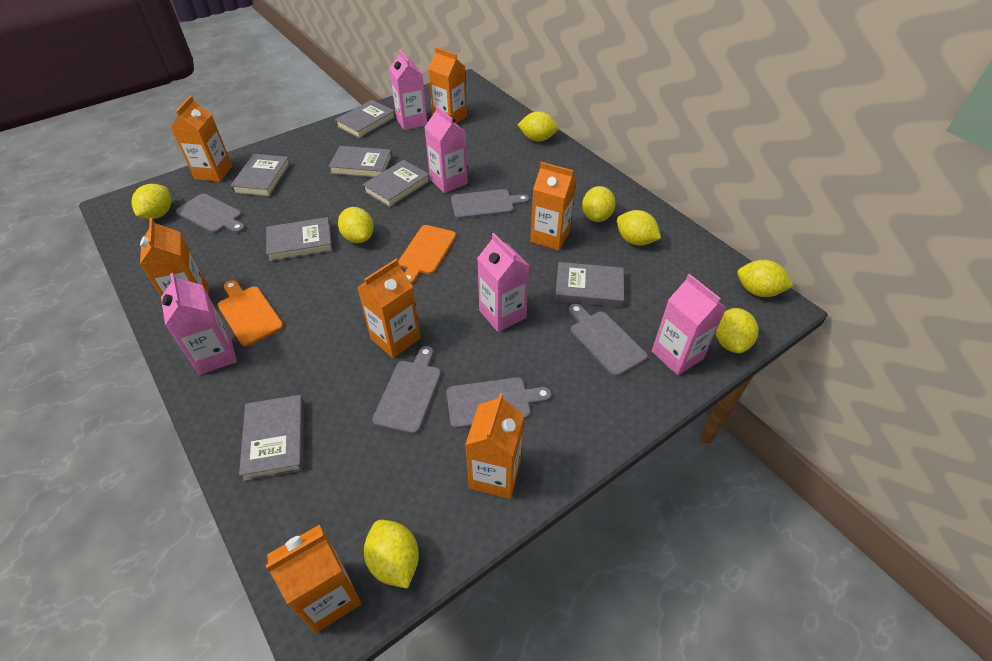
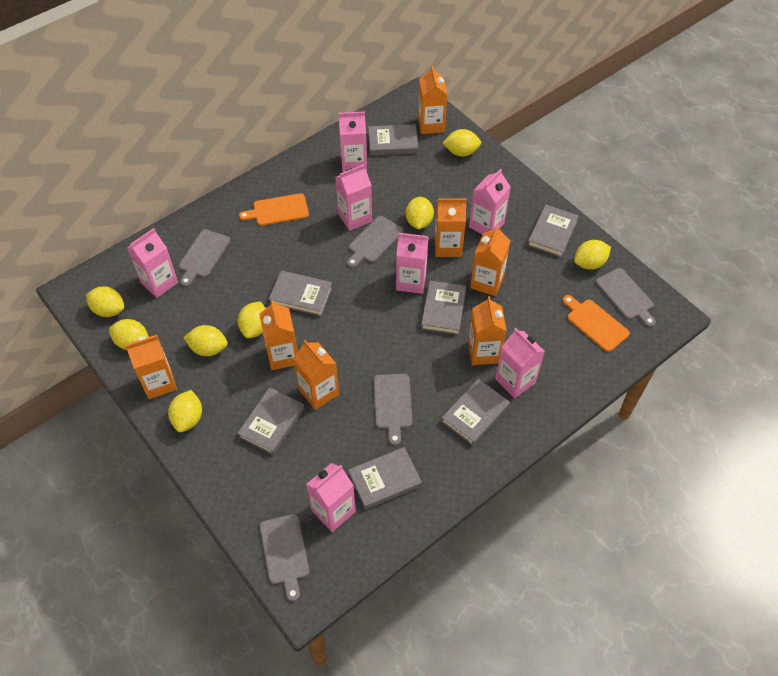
pink carton: 5 -> 7

